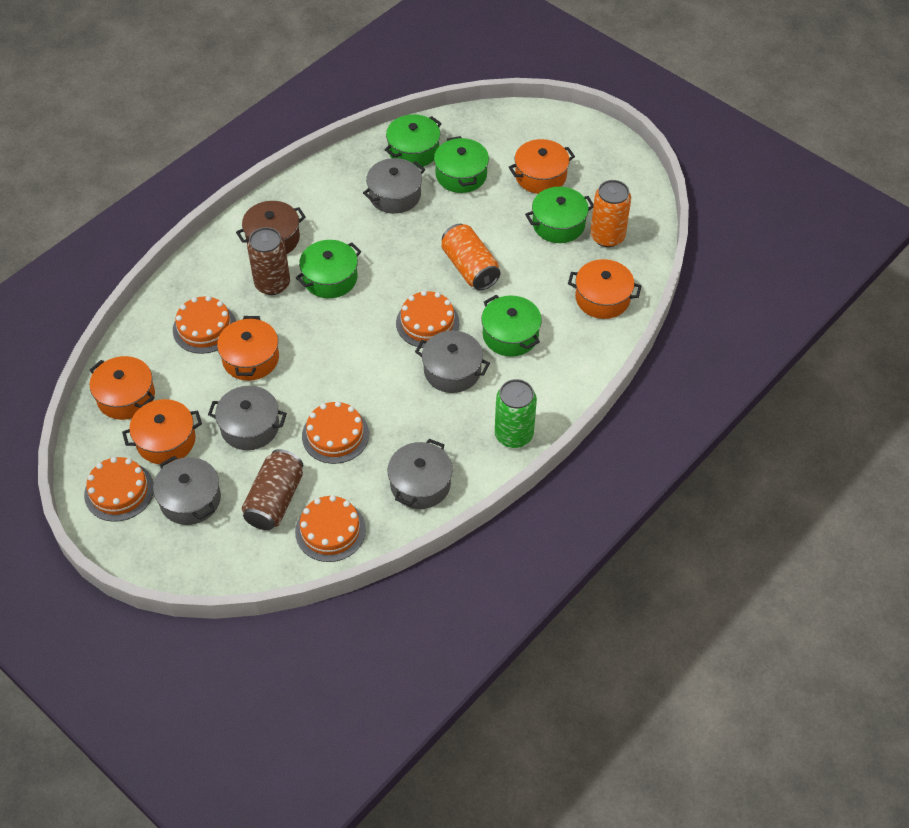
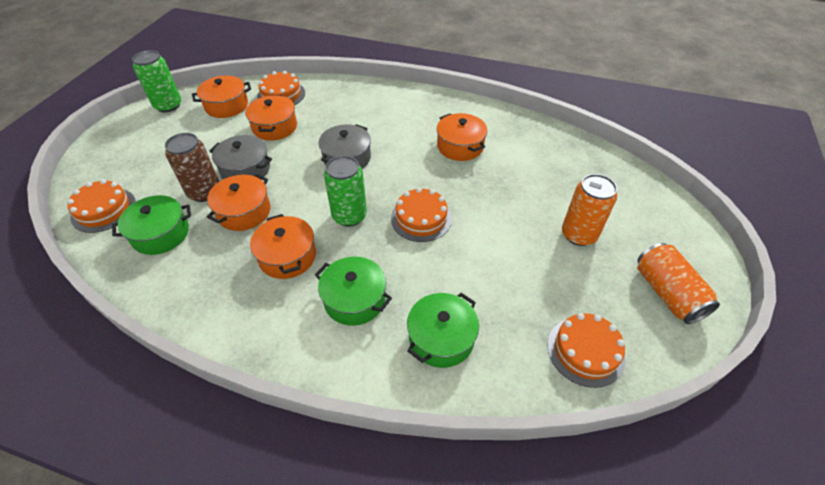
brown can: 2 -> 1
brown pot: 1 -> 0
green can: 1 -> 2
green pot: 5 -> 3
grey pot: 5 -> 2
orange cake: 5 -> 4

